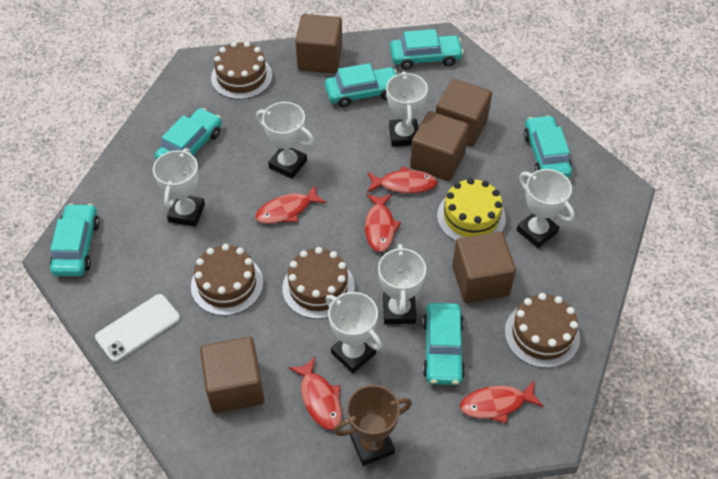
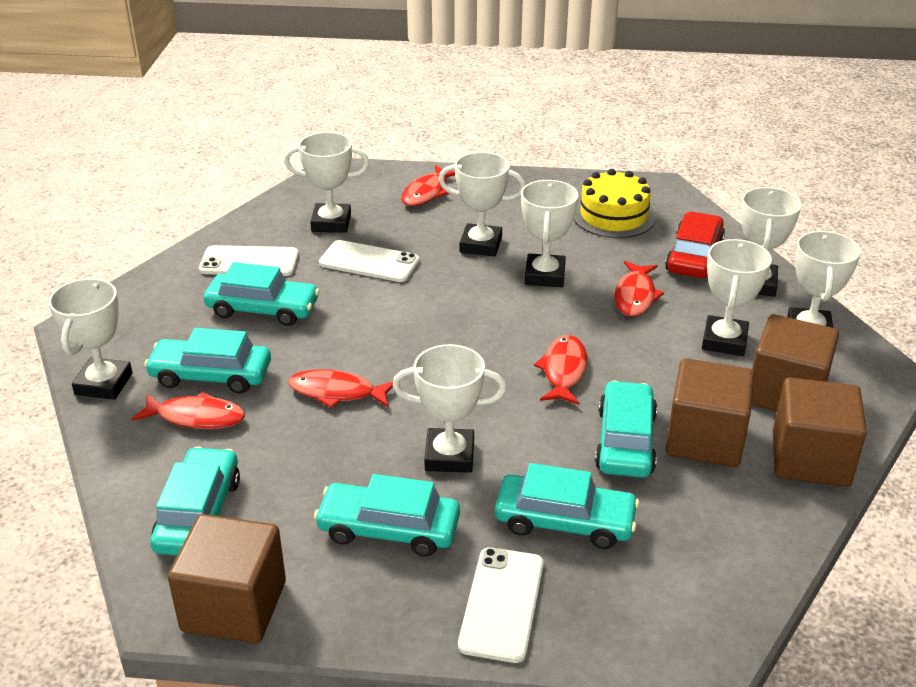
brown cake: 4 -> 0
brown cube: 5 -> 4
brown trophy: 1 -> 0
red car: 0 -> 1
white phone: 1 -> 3
white trophy: 6 -> 8

